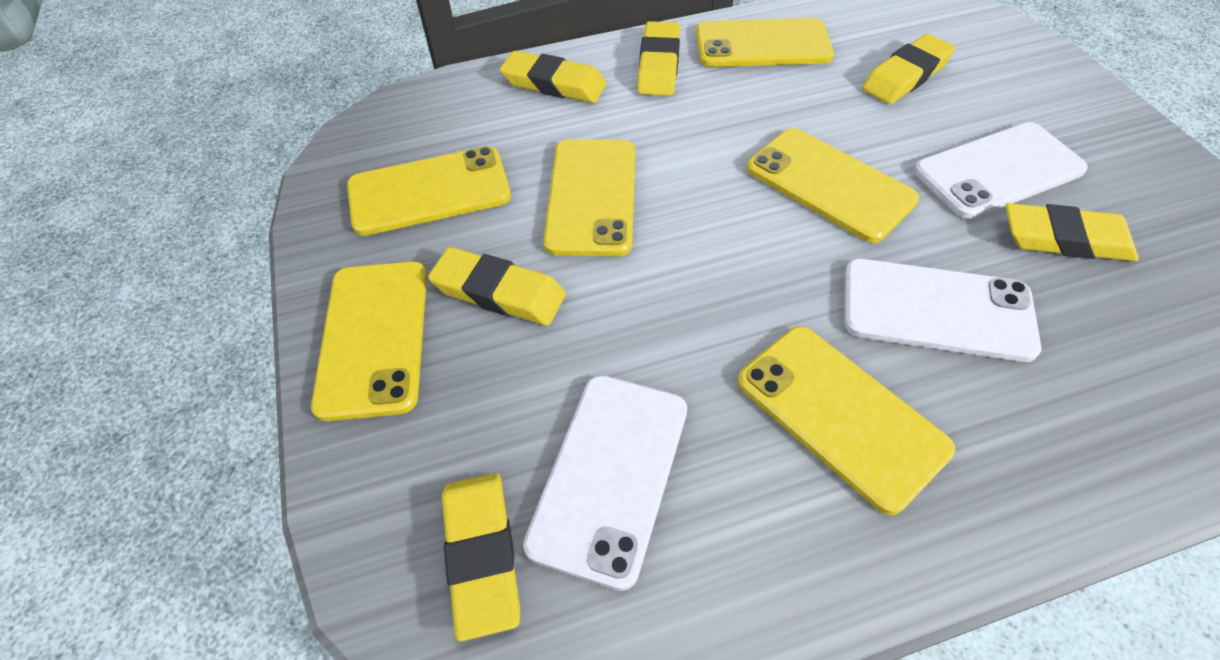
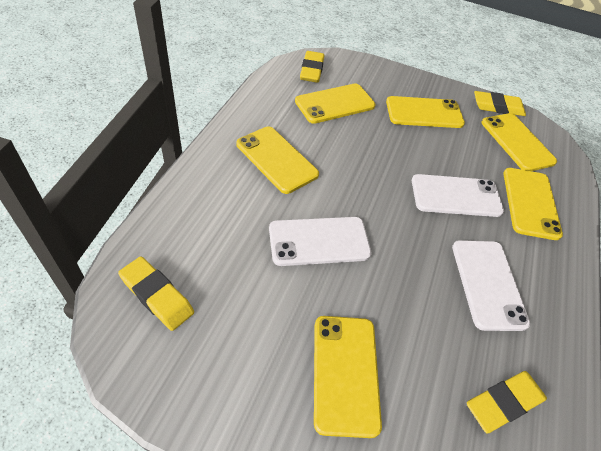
yellow eraser: 6 -> 4

